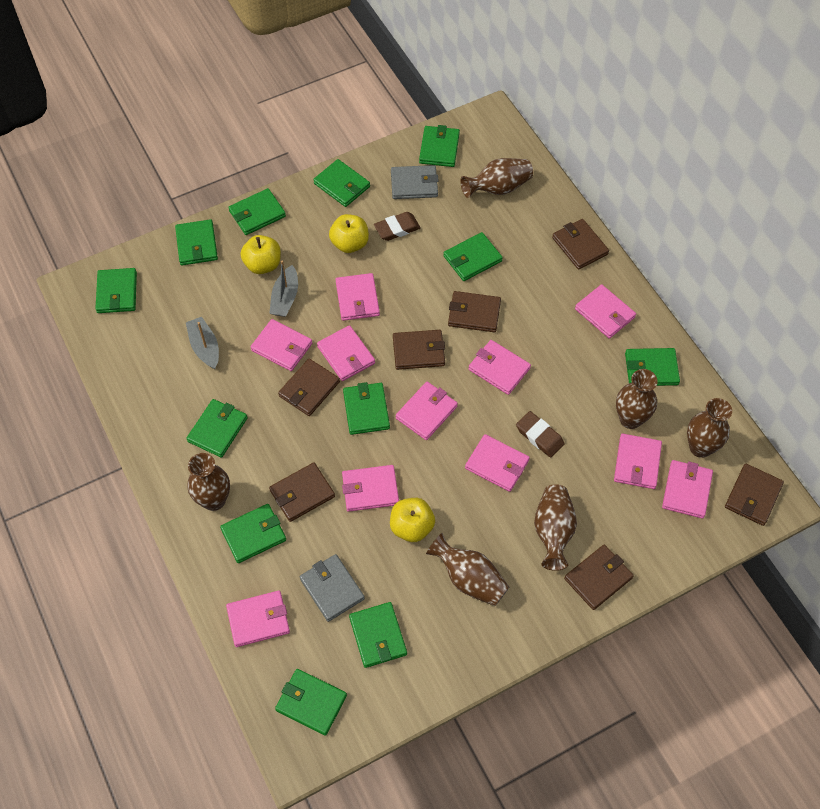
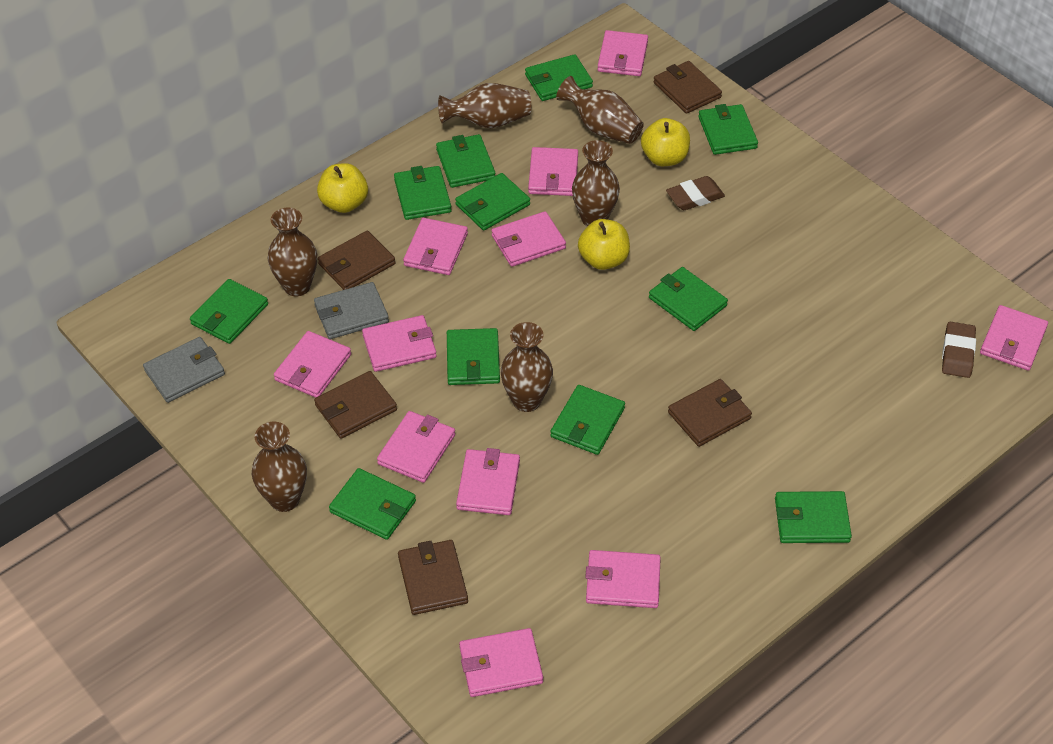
brown wallet: 7 -> 5
green wallet: 12 -> 11
grey boat: 2 -> 0

